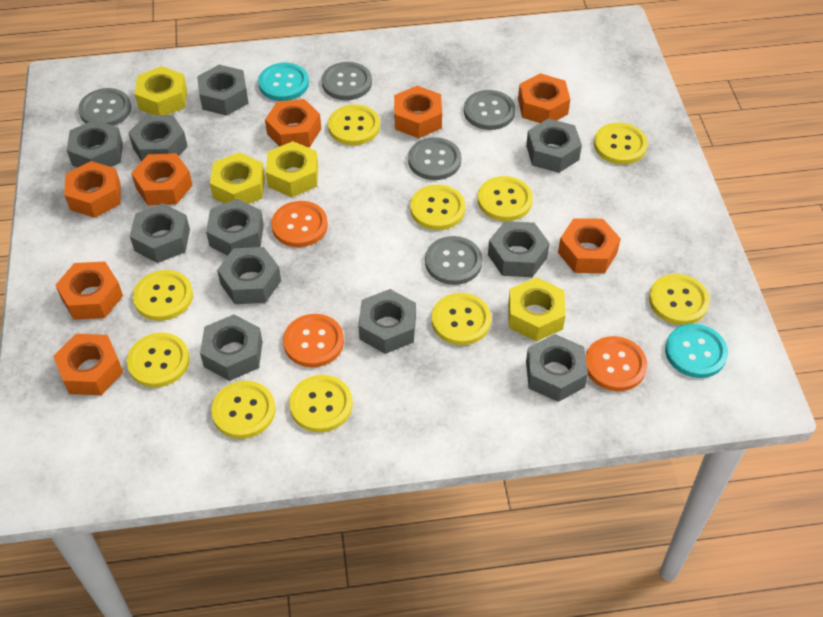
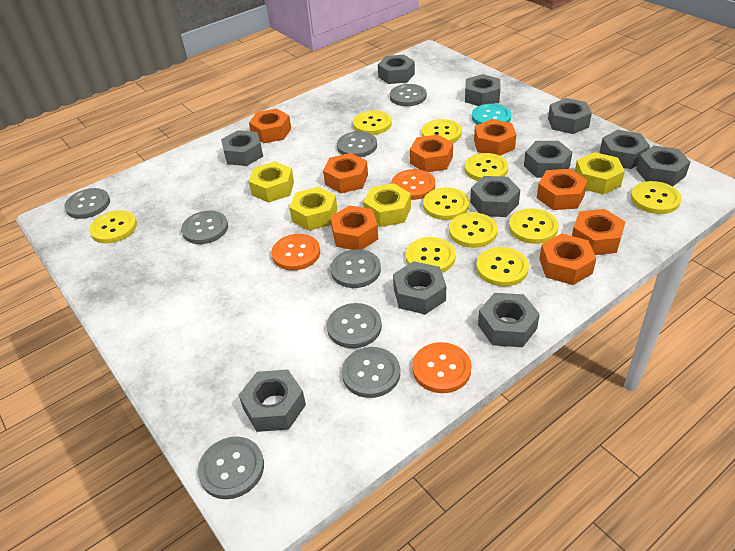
grey button: 5 -> 8
turquoise button: 2 -> 1

